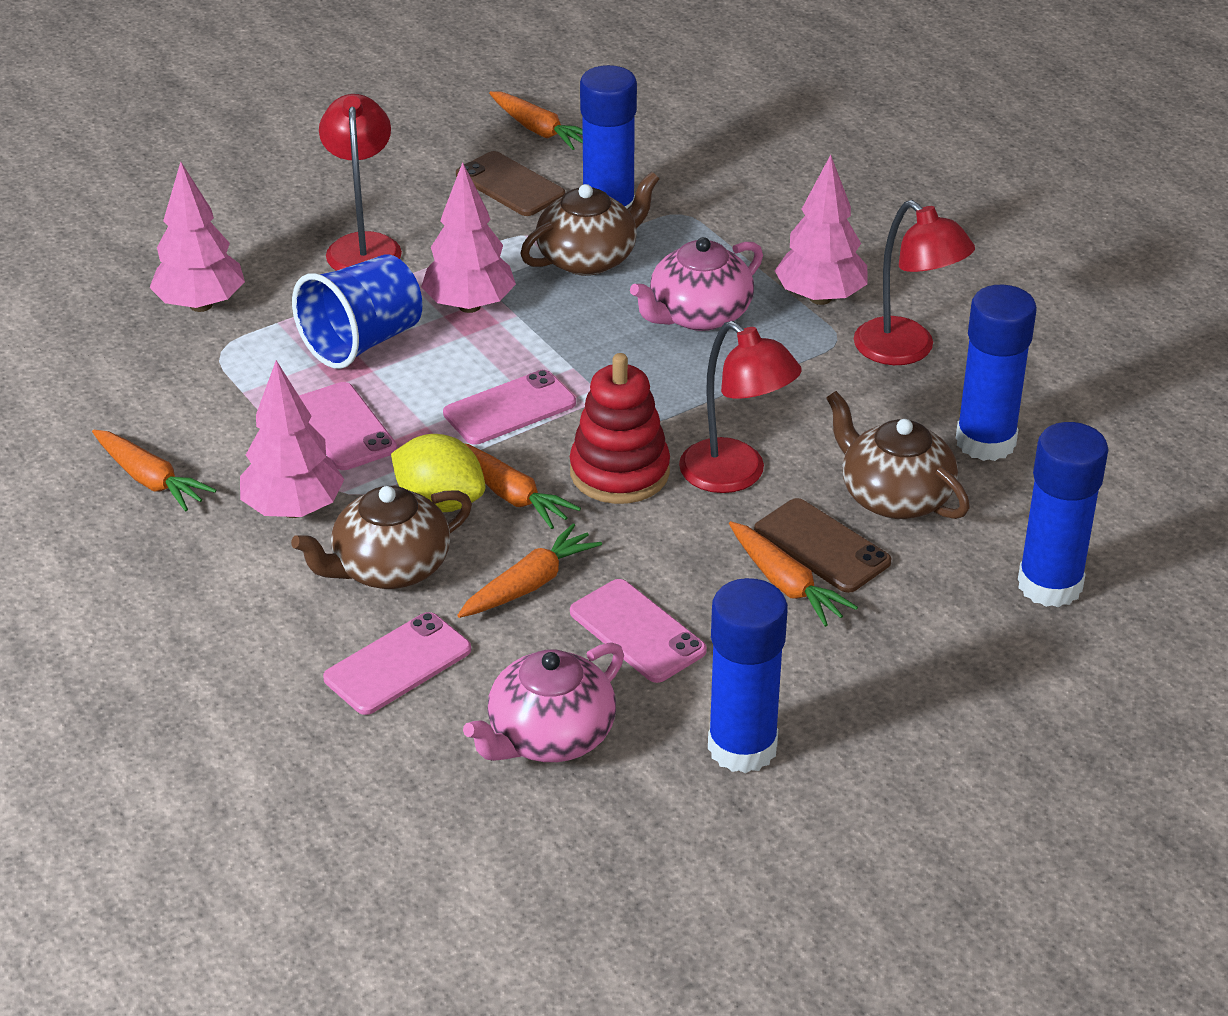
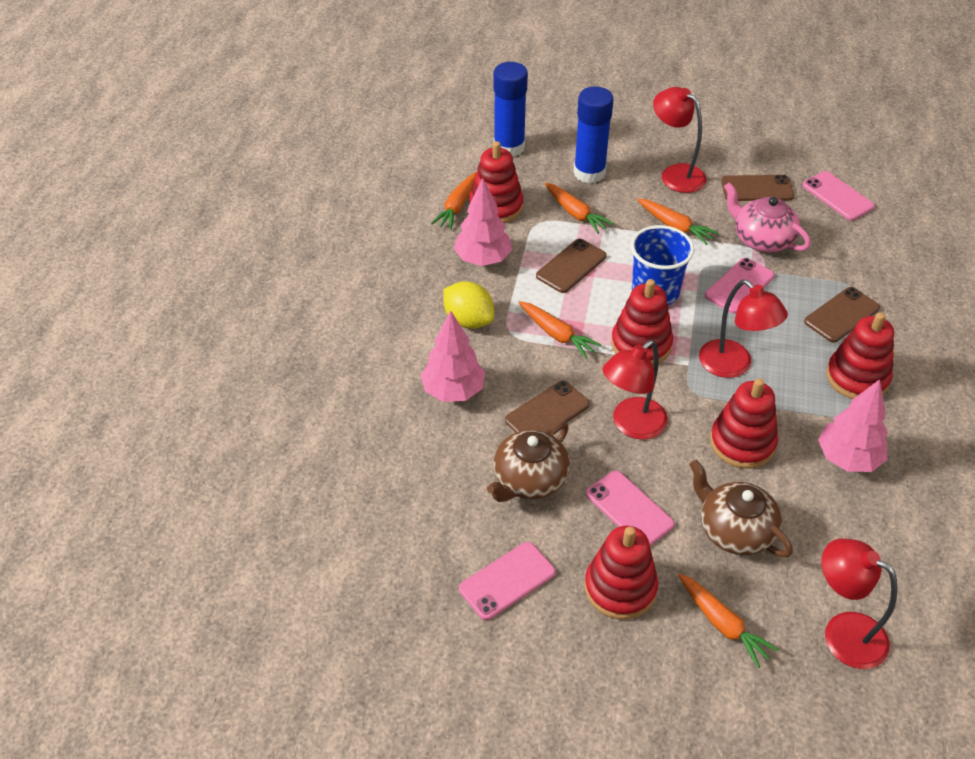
blue glue stick: 4 -> 2
brown phone: 2 -> 4
brown teapot: 3 -> 2
pink teapot: 2 -> 1
pink tree: 4 -> 3
red lamp: 3 -> 4
red stacking toy: 1 -> 5

